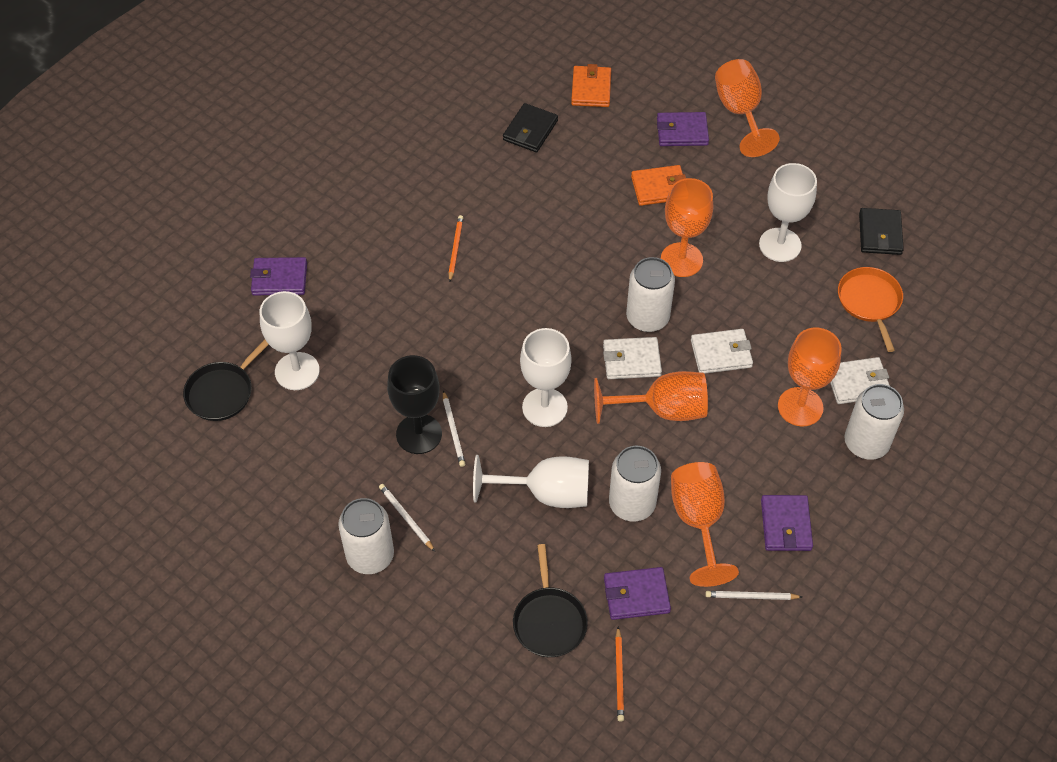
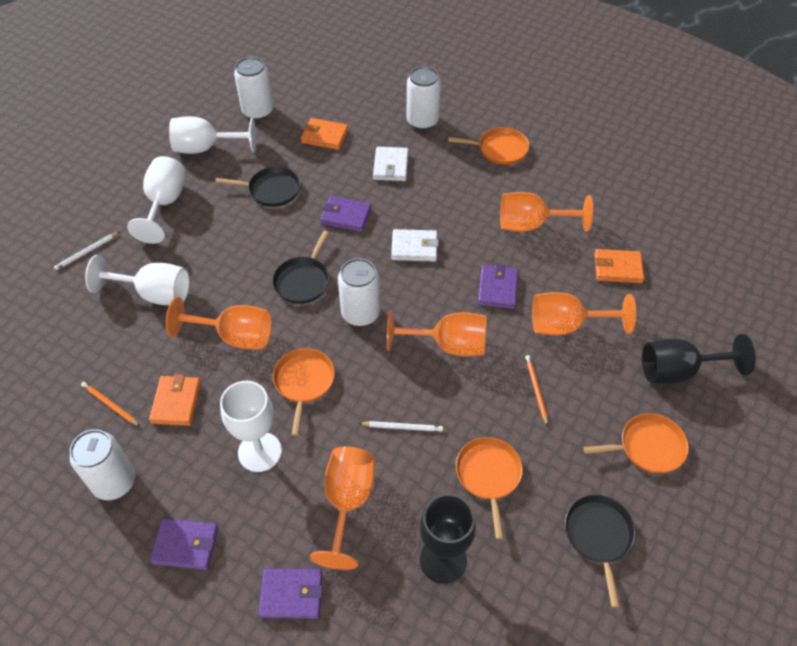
black goblet: 1 -> 2
black pan: 2 -> 3
black wallet: 2 -> 0
orange pan: 1 -> 4
orange wallet: 2 -> 3
white pencil: 3 -> 2
white wallet: 3 -> 2

